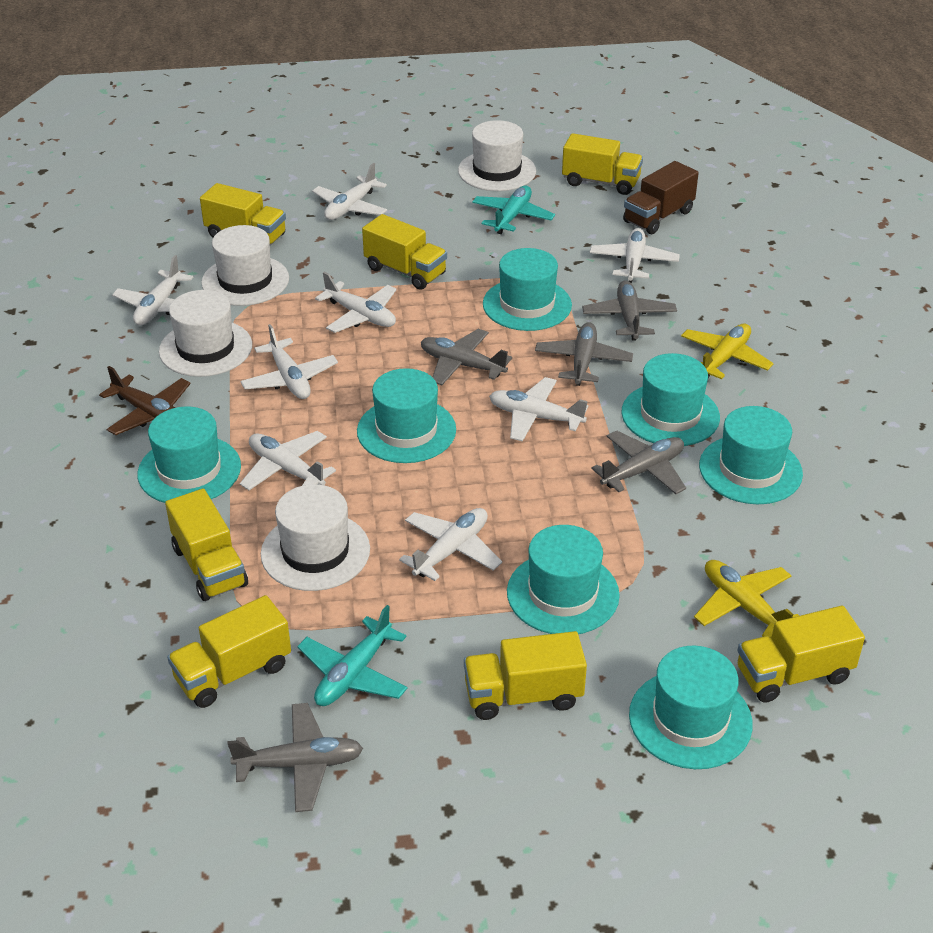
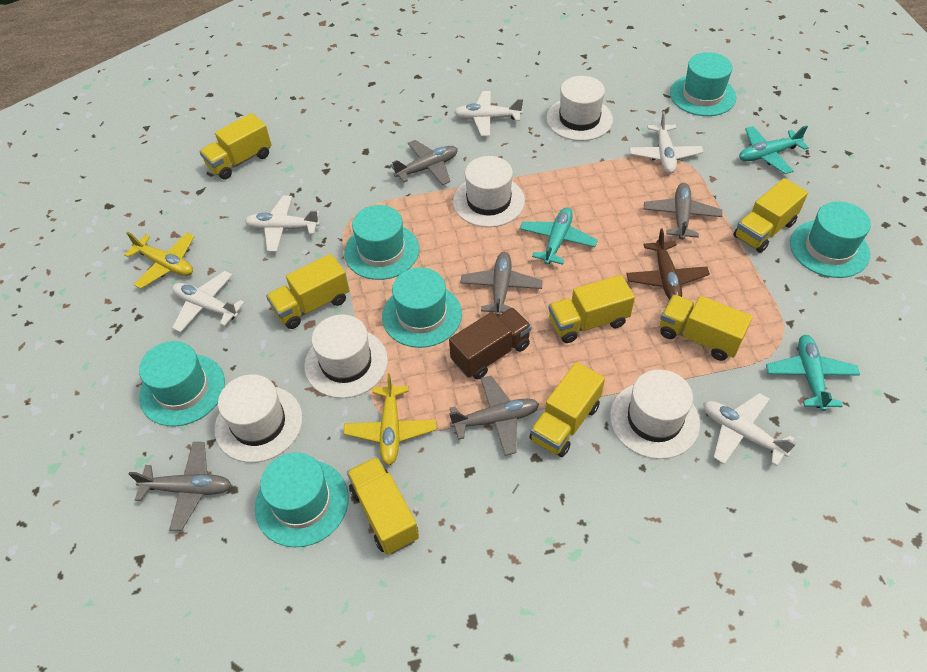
turquoise hat: 7 -> 6
turquoise plane: 2 -> 3
white hat: 4 -> 5
white plane: 8 -> 5

